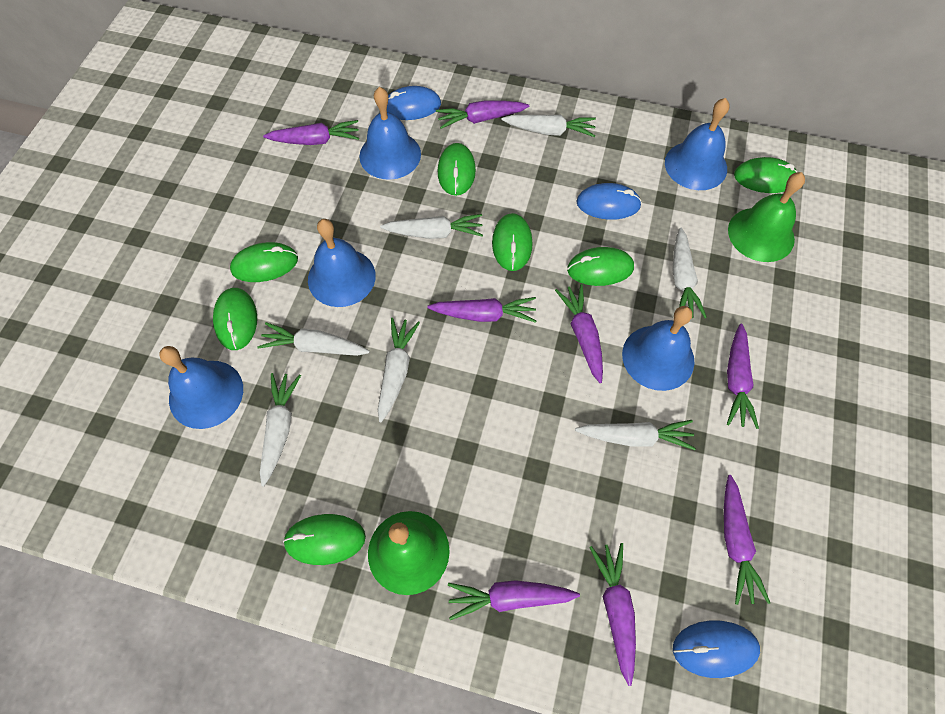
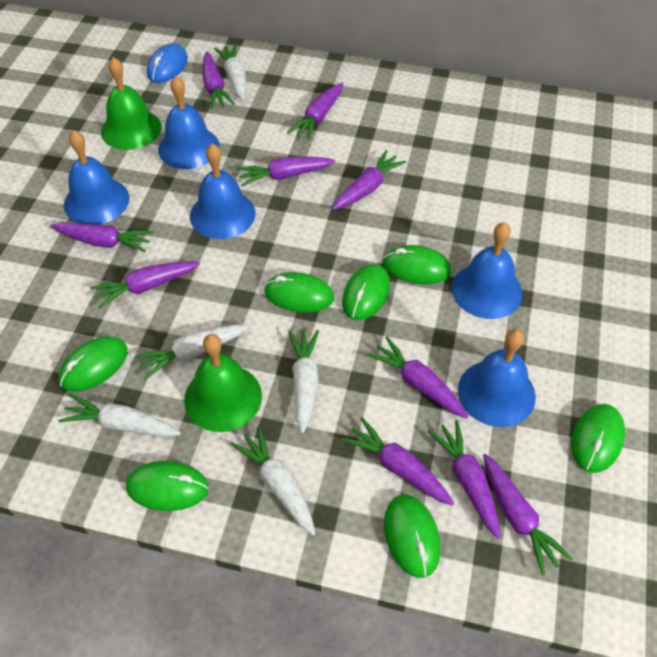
blue mouse: 3 -> 1
purple carrot: 8 -> 10
white carrot: 7 -> 5

